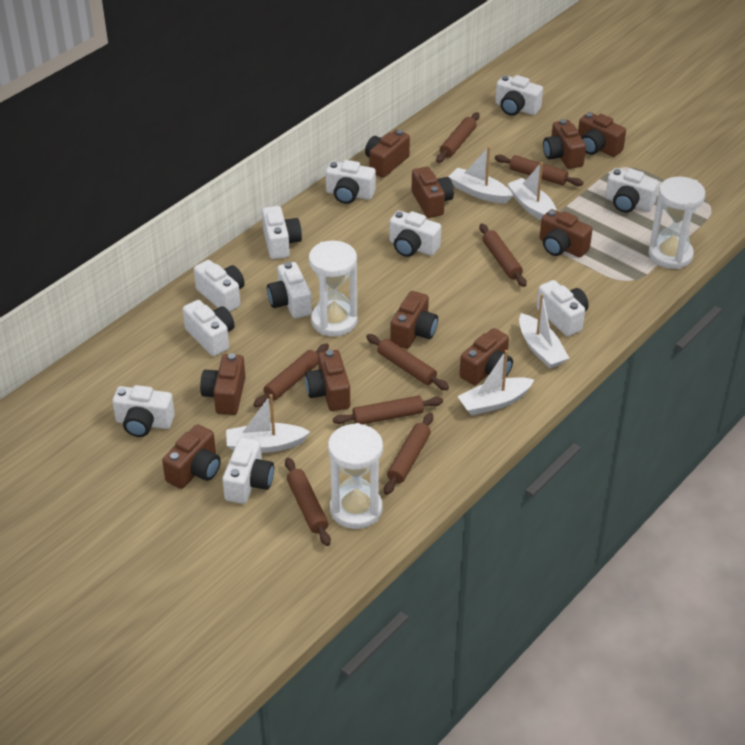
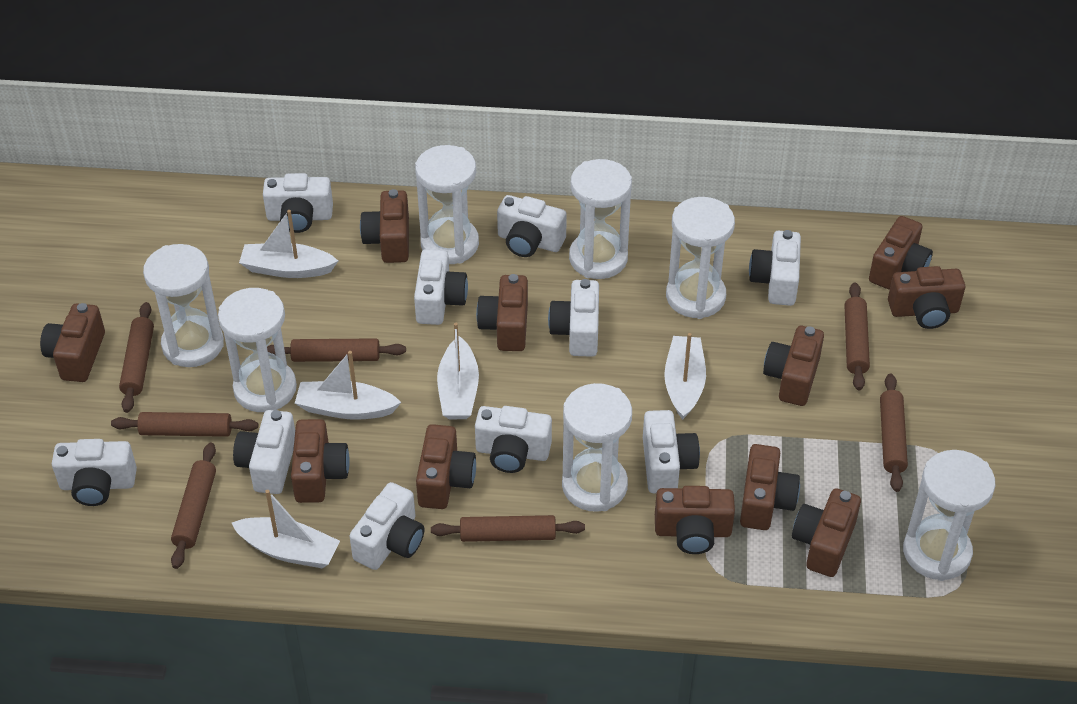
brown camera: 10 -> 11
brown rolling pin: 8 -> 7
white camera: 11 -> 10
white hourglass: 3 -> 7

